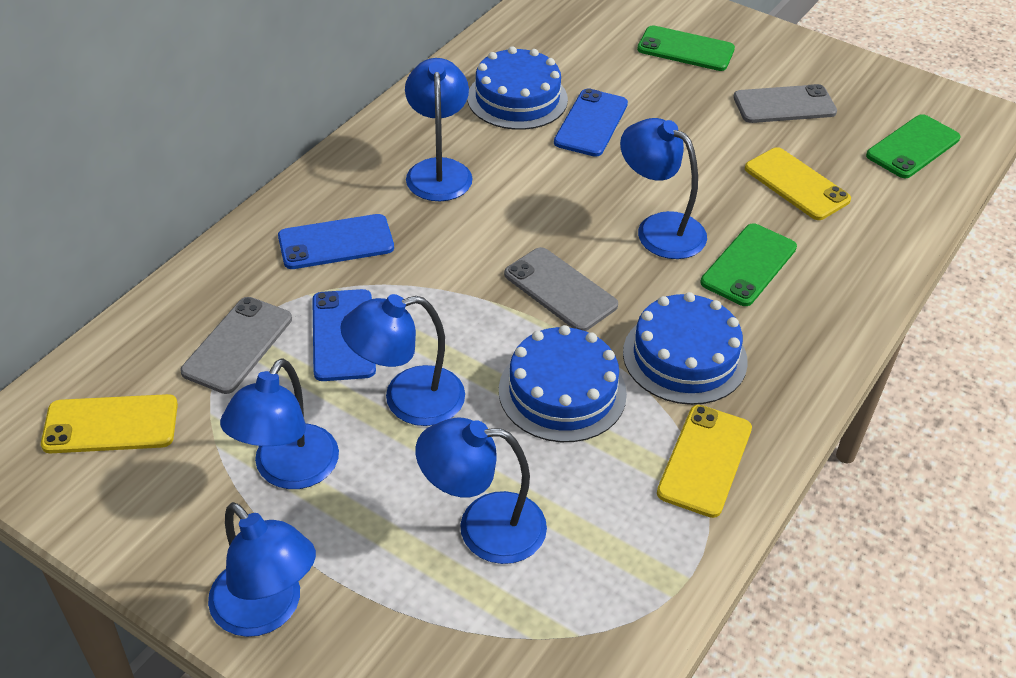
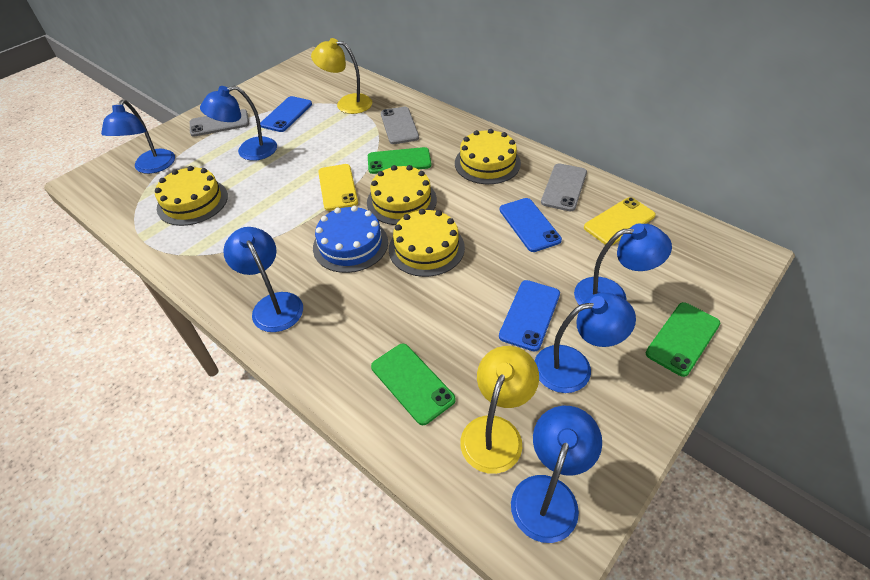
blue cake: 3 -> 1
yellow cake: 0 -> 4
yellow lamp: 0 -> 2
yellow phone: 3 -> 2

